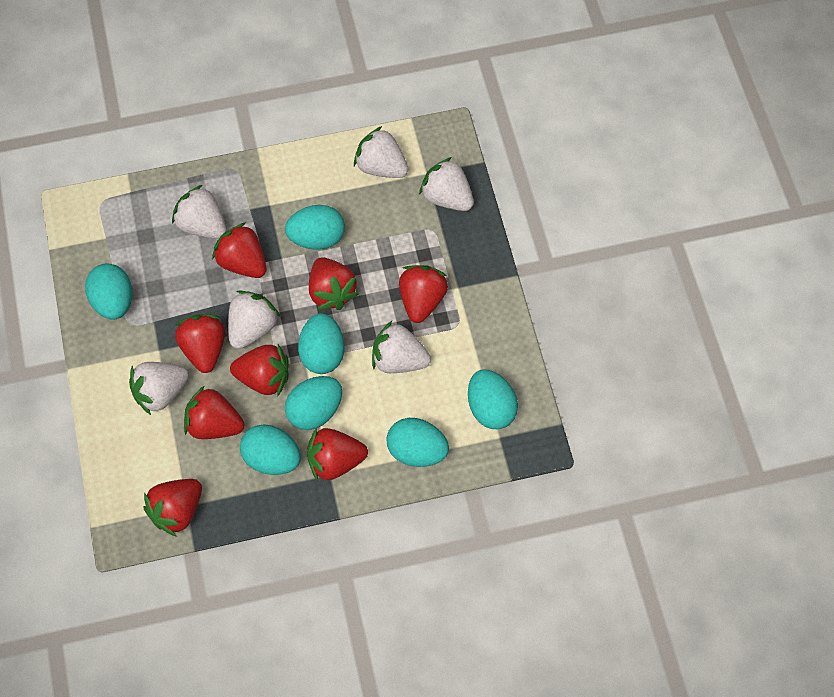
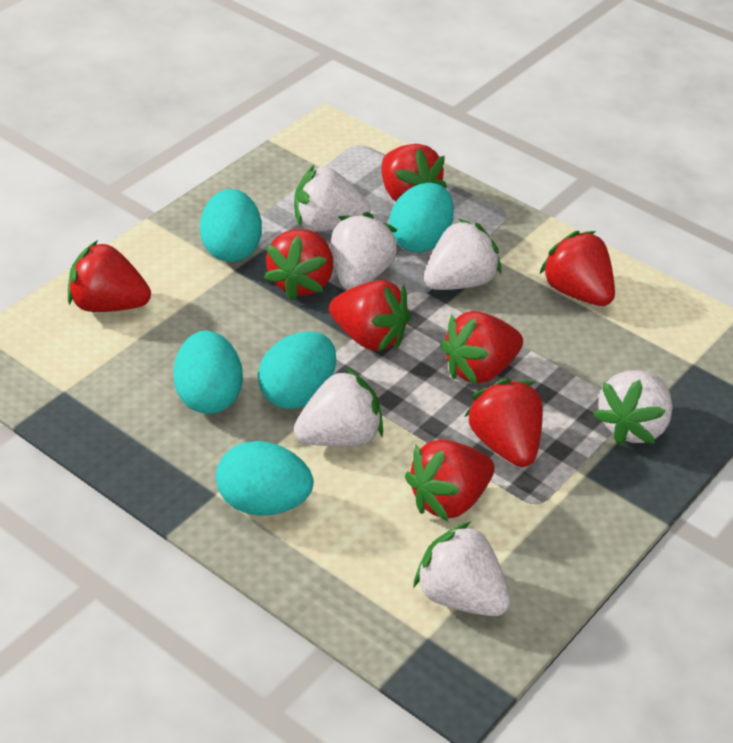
turquoise egg: 7 -> 5

